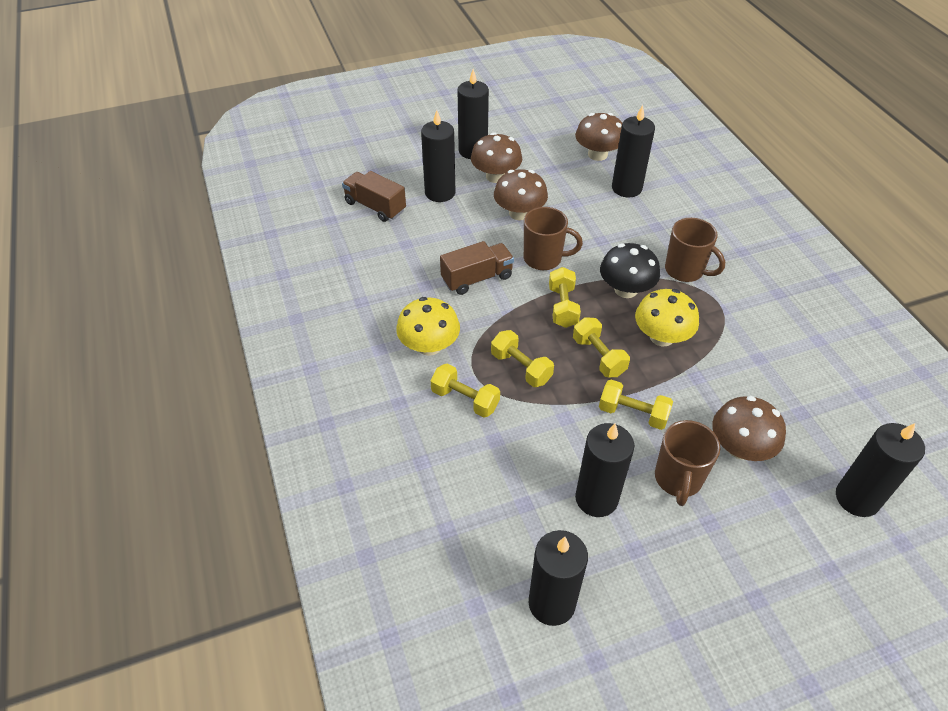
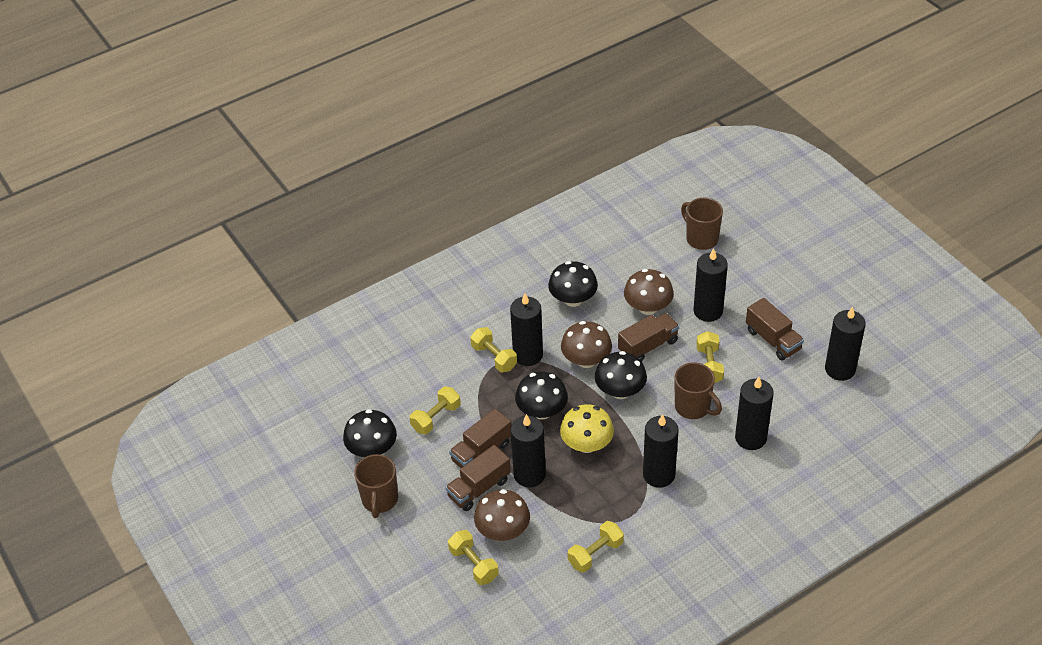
black mushroom: 1 -> 4
brown mushroom: 4 -> 3
brown truck: 2 -> 4
yellow mushroom: 2 -> 1

